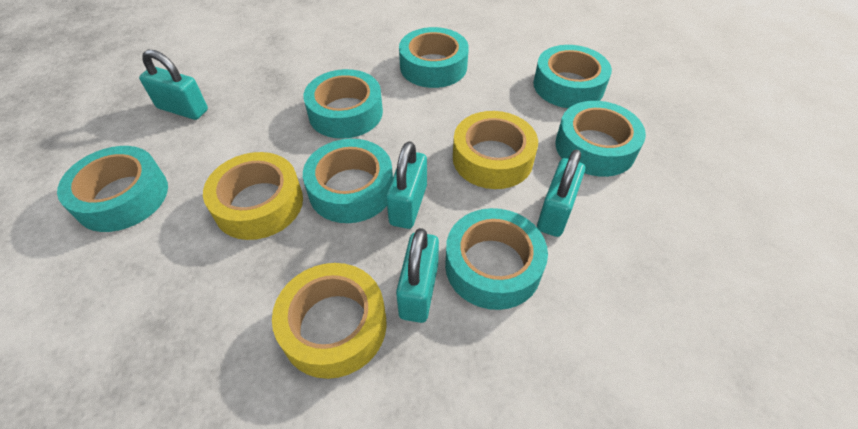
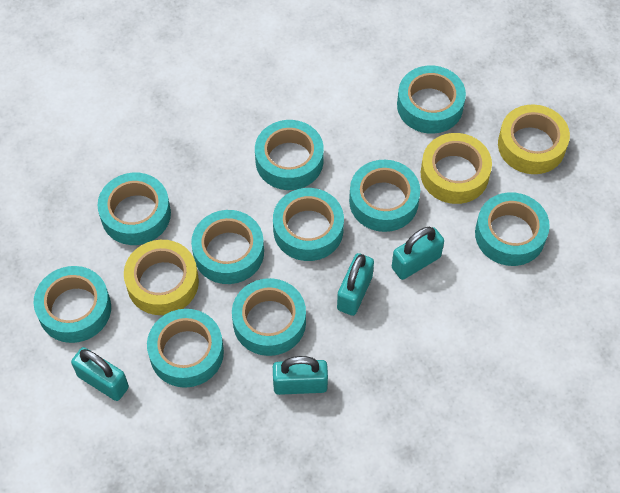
turquoise tape: 7 -> 10

